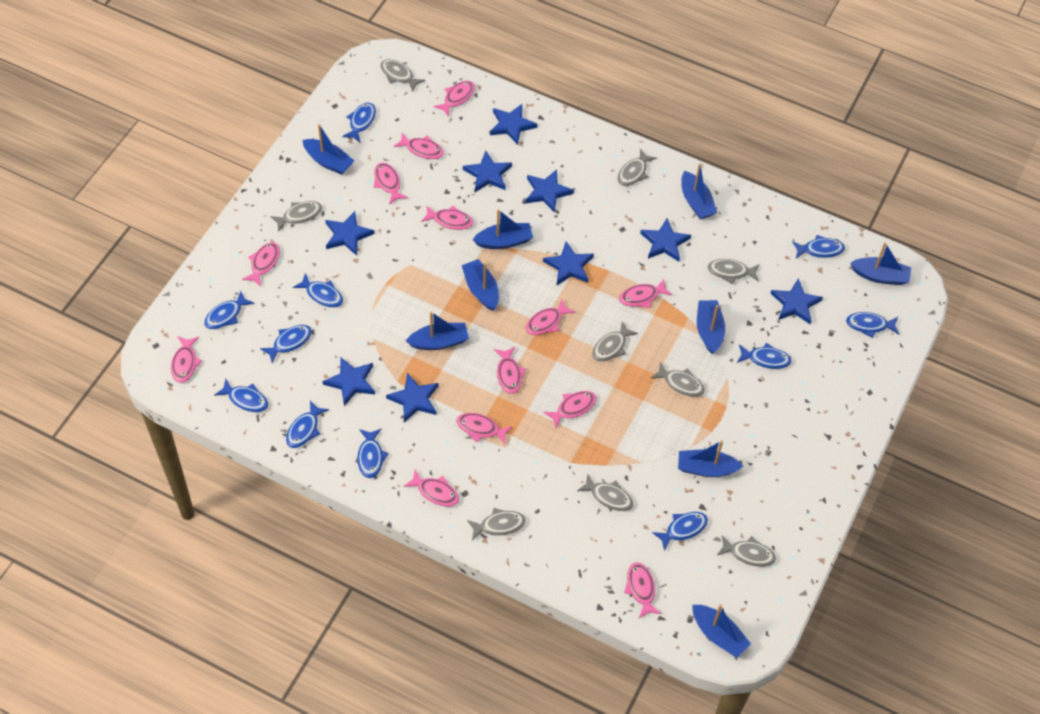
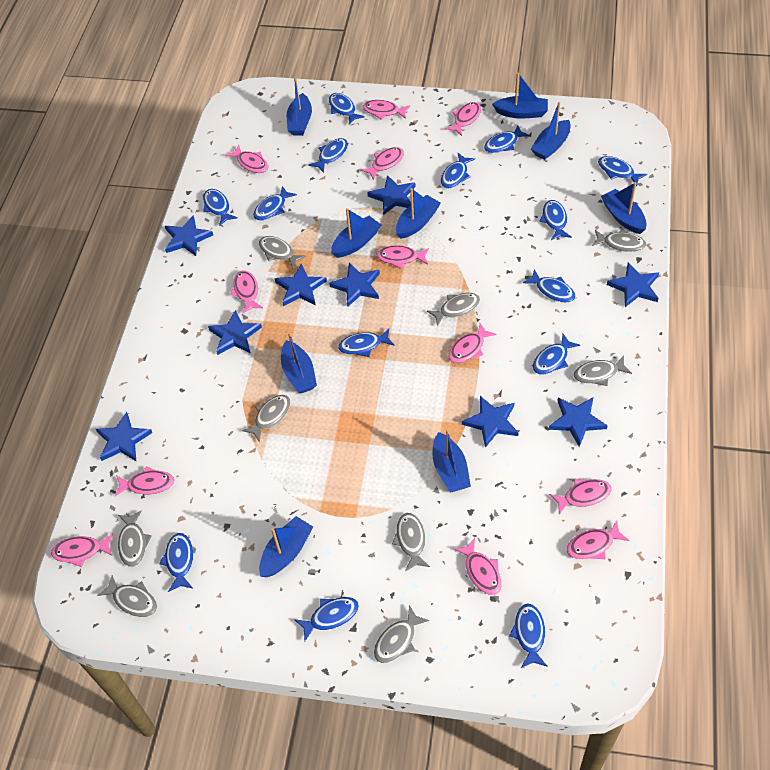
blue fish: 11 -> 14
pink fish: 13 -> 12

